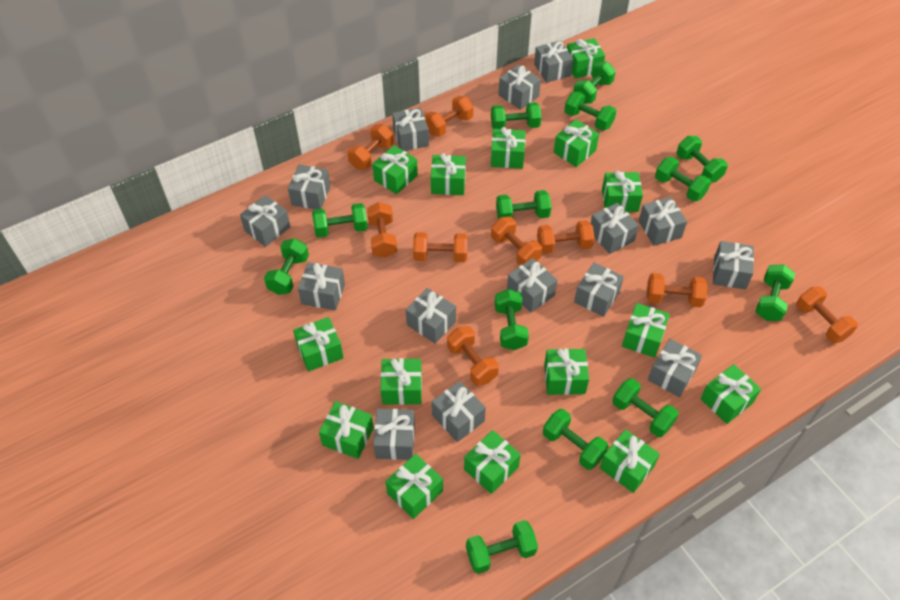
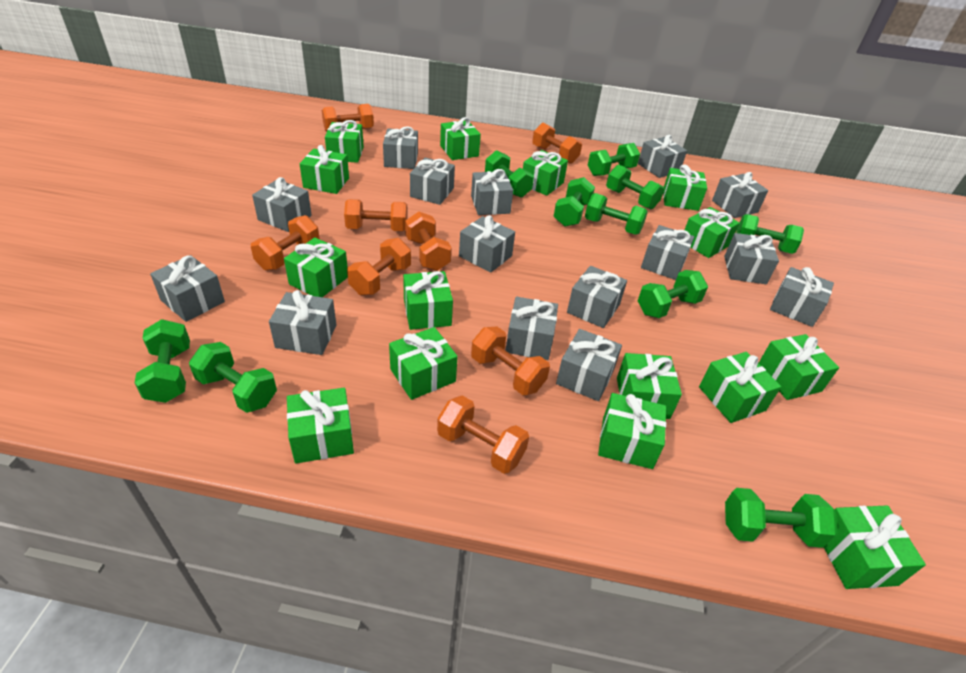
green dumbbell: 13 -> 10
orange dumbbell: 9 -> 8

